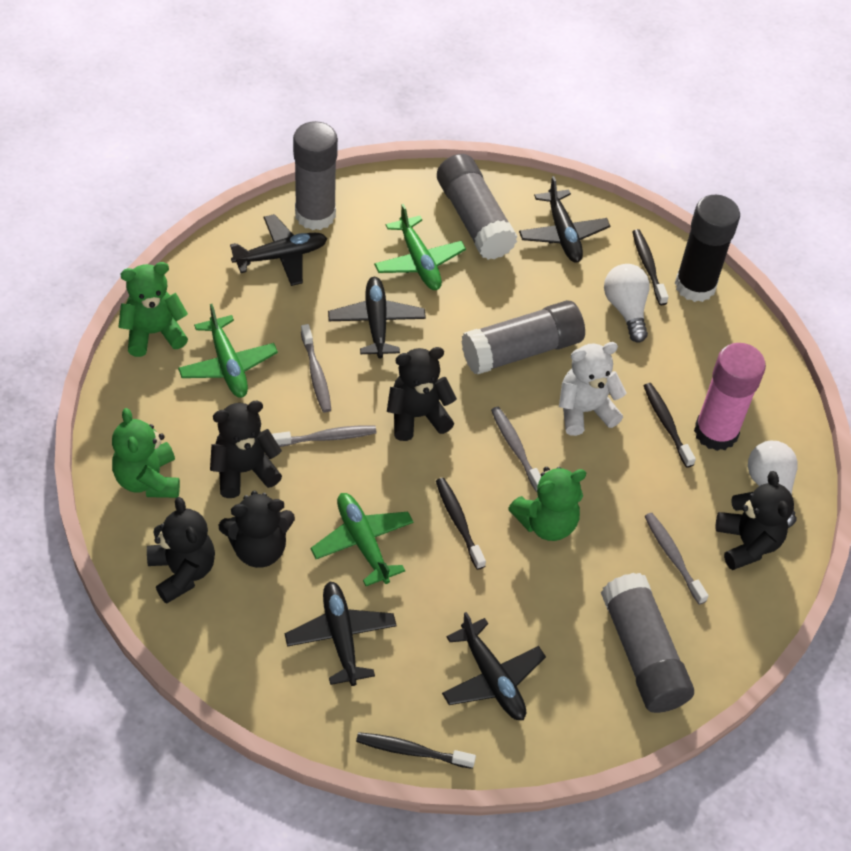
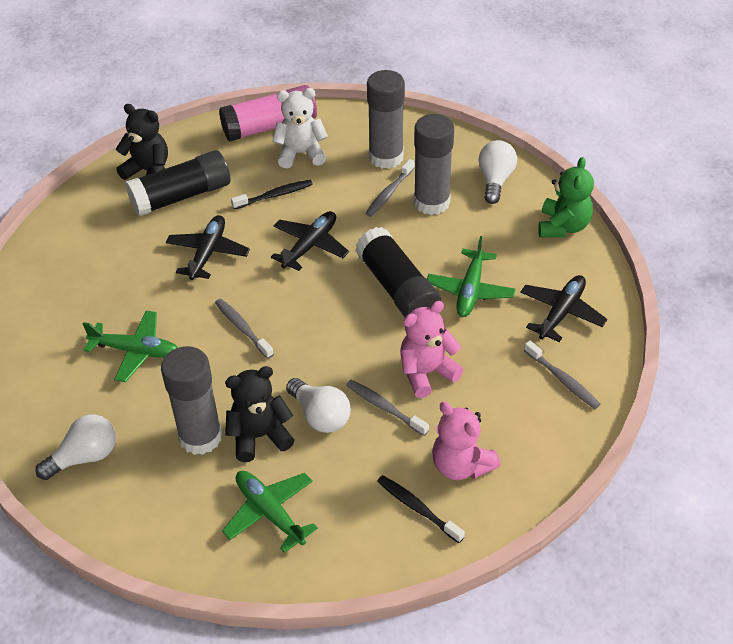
black glue stick: 1 -> 2
black plane: 5 -> 3
black teddy bear: 5 -> 2
black toothbrush: 4 -> 2
green teddy bear: 3 -> 1
grey glue stick: 4 -> 3
pink teddy bear: 0 -> 2
white light bulb: 2 -> 3

